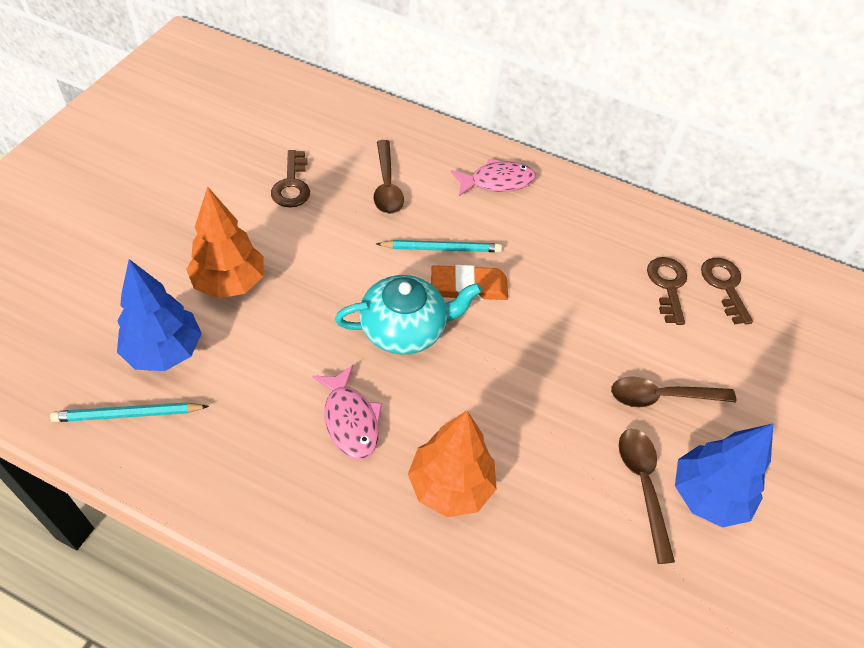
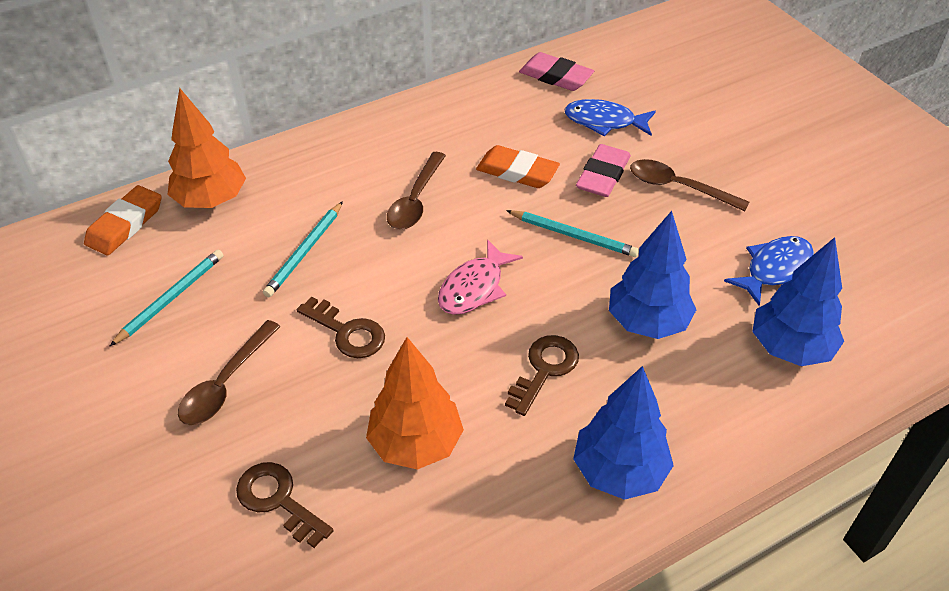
blue fish: 0 -> 2
blue tree: 2 -> 3
orange eraser: 1 -> 2
pink eraser: 0 -> 2
pink fish: 2 -> 1
turquoise pencil: 2 -> 3
turquoise teapot: 1 -> 0

